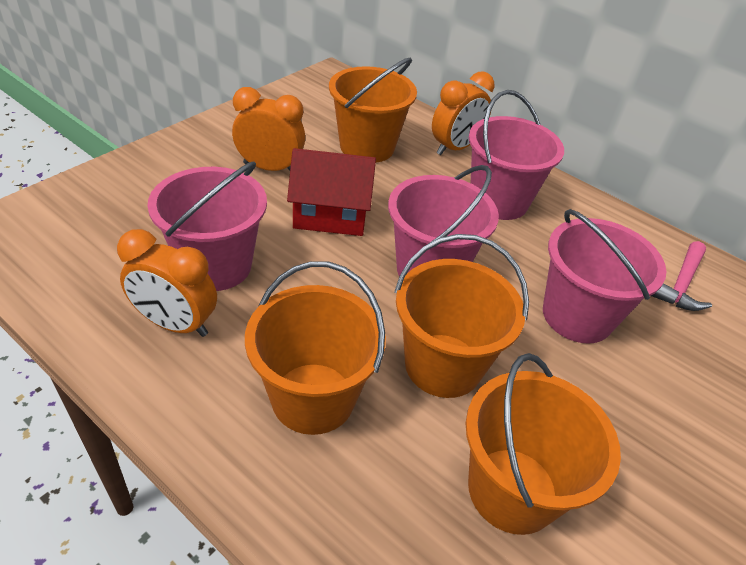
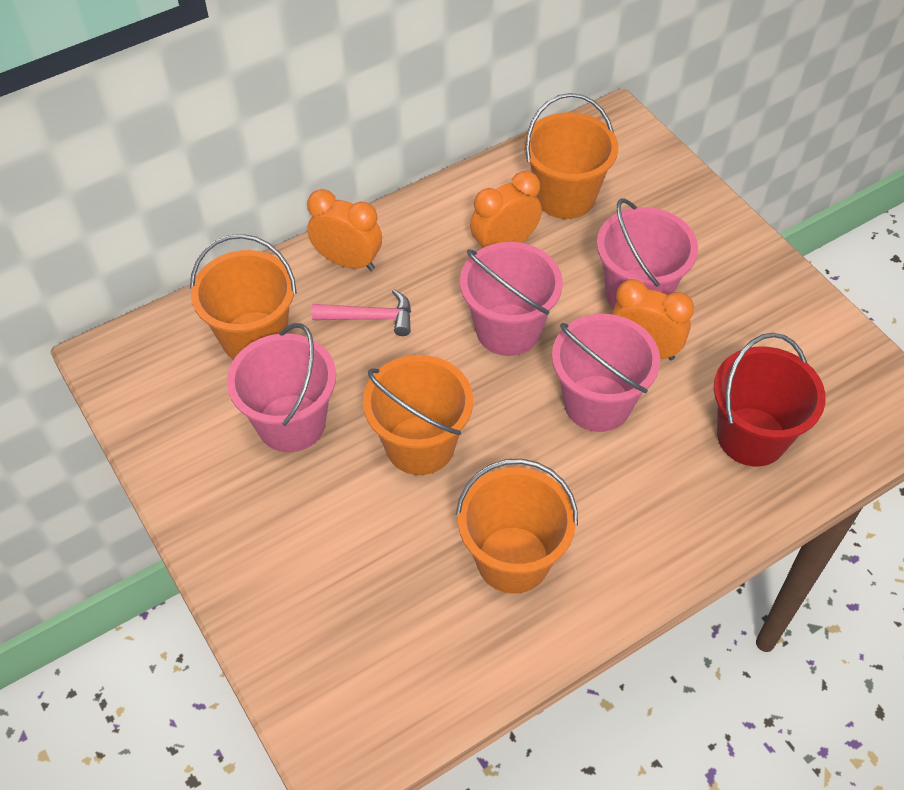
red bucket: 0 -> 1
red house: 1 -> 0

